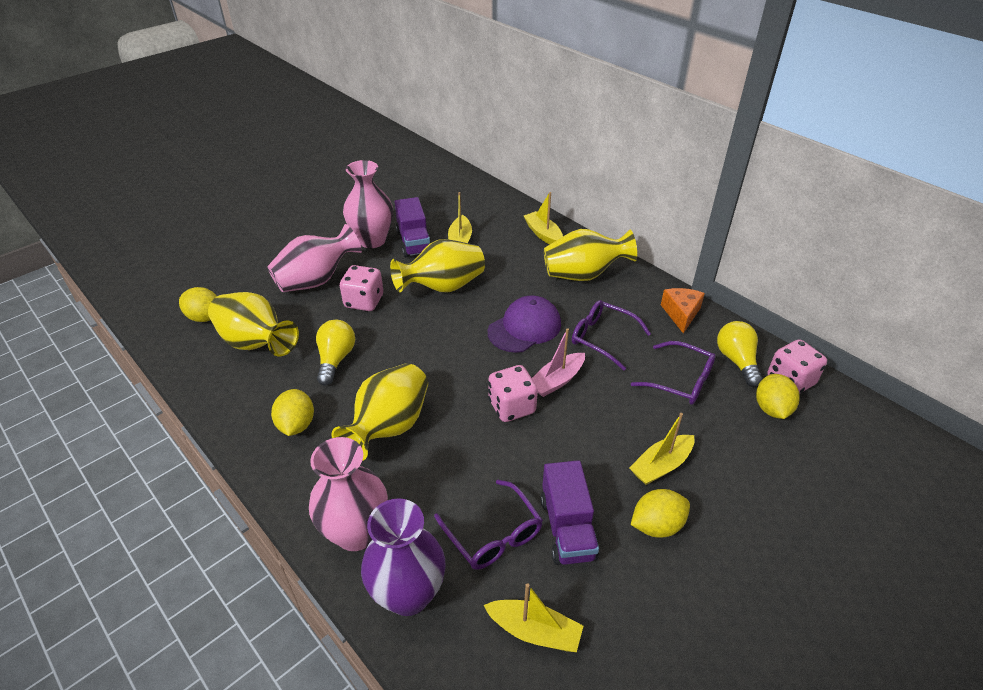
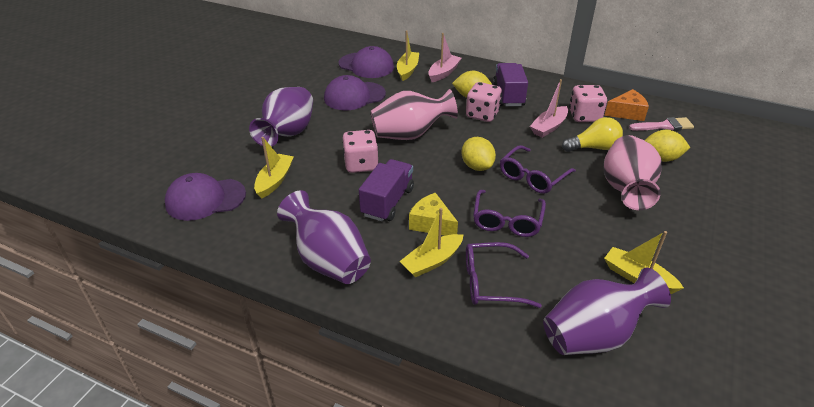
pink boat: 1 -> 2
pink brush: 0 -> 1
pink vase: 3 -> 2
purple cap: 1 -> 3
purple vase: 1 -> 3
yellow cheese: 0 -> 1
yellow lemon: 4 -> 3
yellow light bulb: 2 -> 1
yellow vase: 4 -> 0

